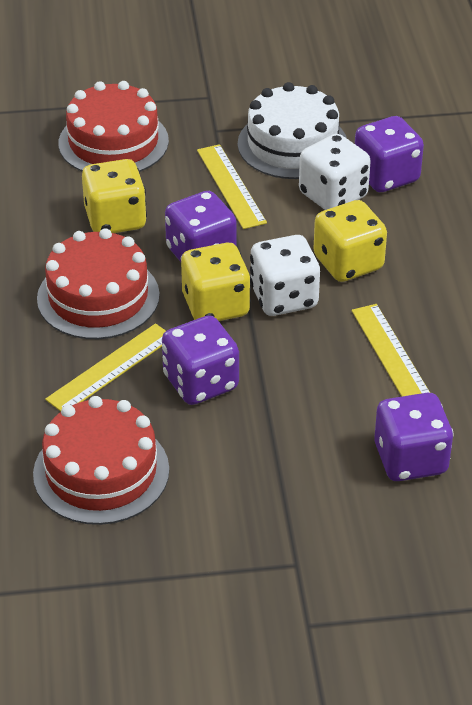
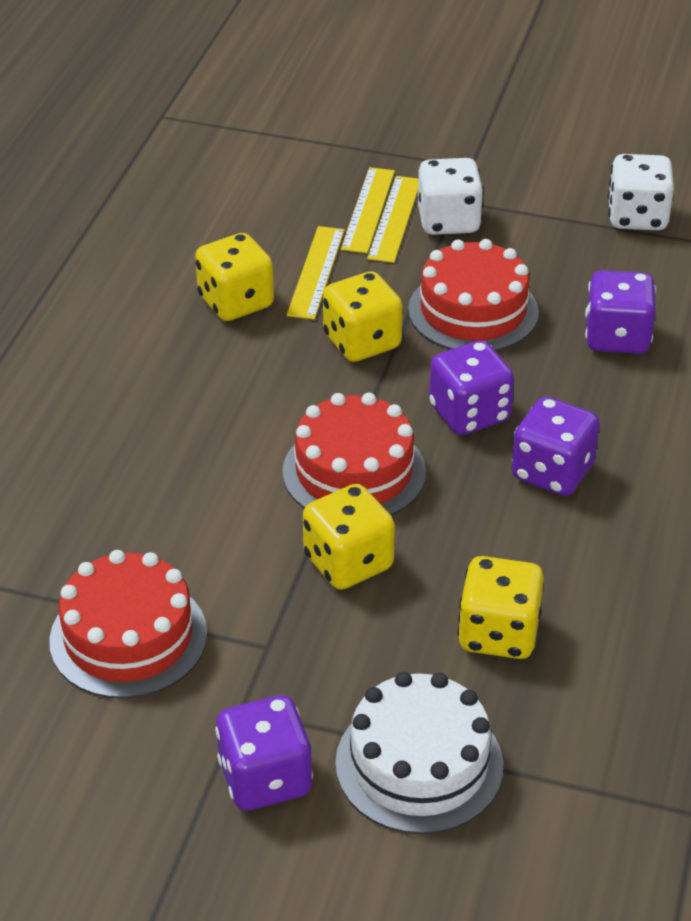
yellow dice: 3 -> 4

